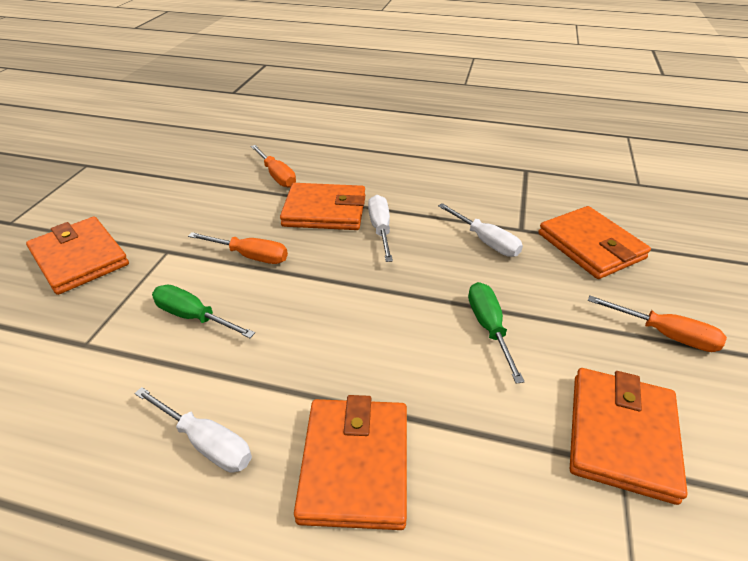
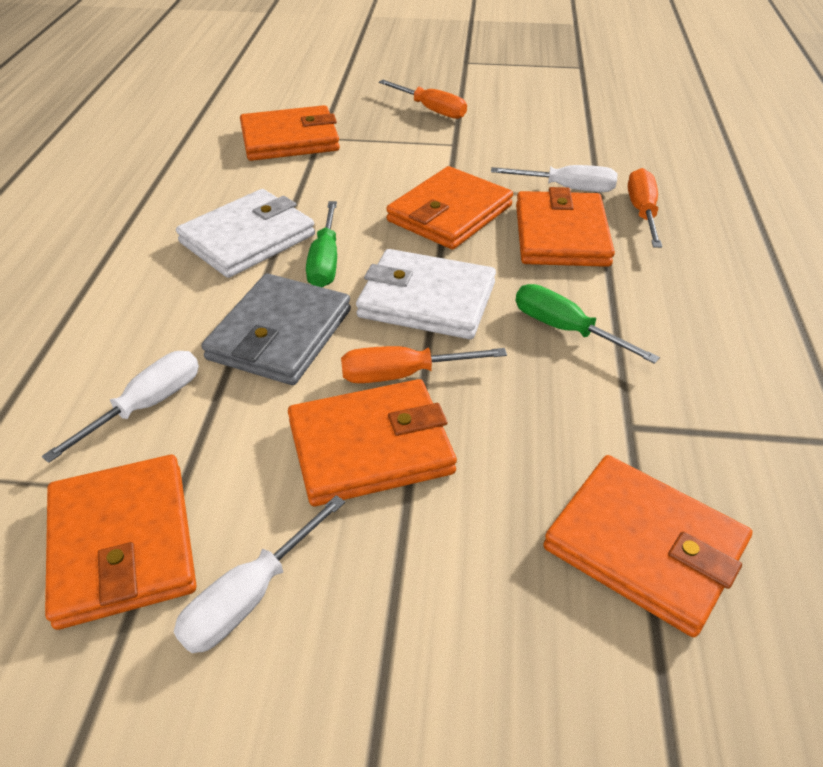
grey wallet: 0 -> 1
orange wallet: 5 -> 6
white wallet: 0 -> 2

